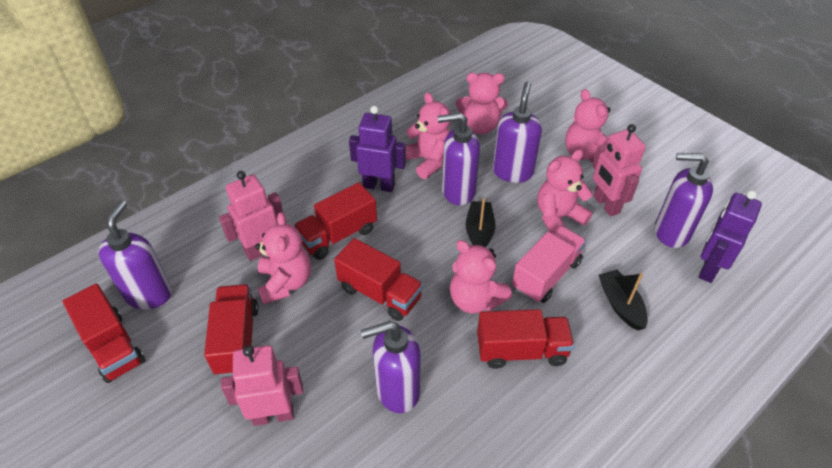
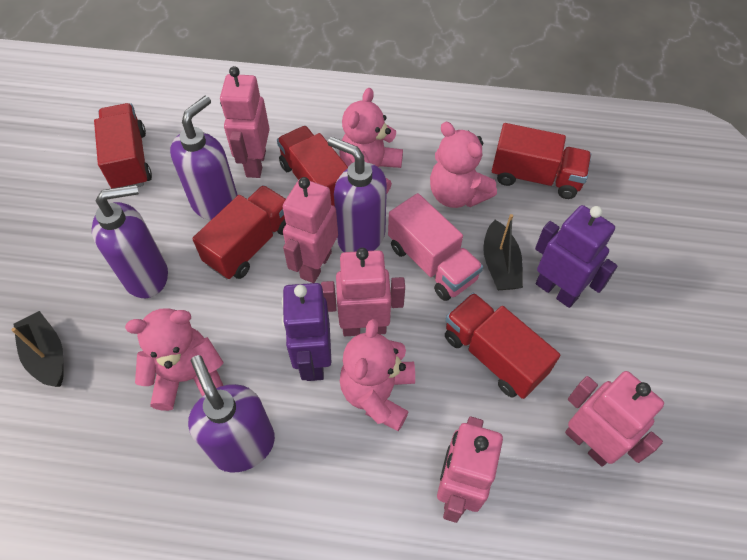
pink robot: 3 -> 5
pink teddy bear: 6 -> 4
purple soap dispenser: 5 -> 4

